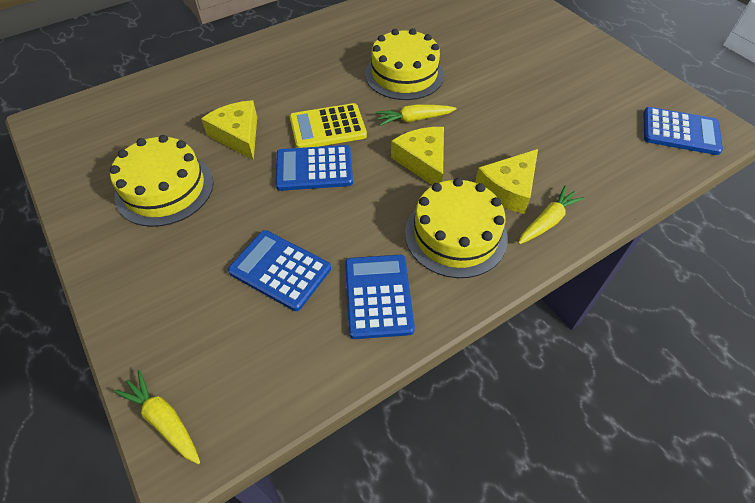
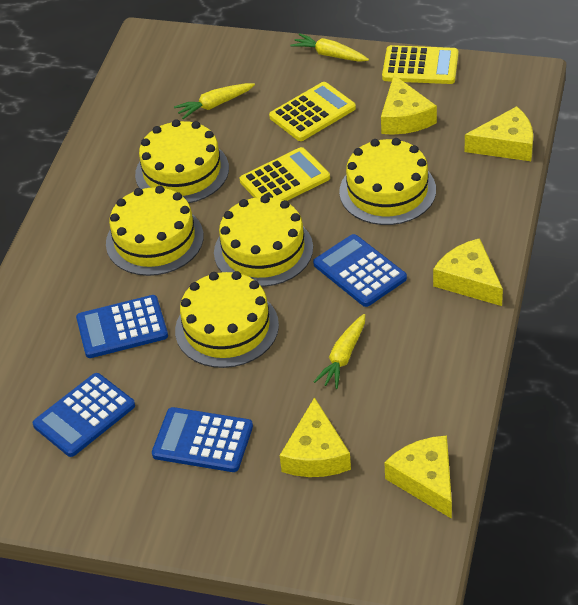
yellow cake: 3 -> 5
yellow calculator: 1 -> 3
yellow cheese: 3 -> 5

